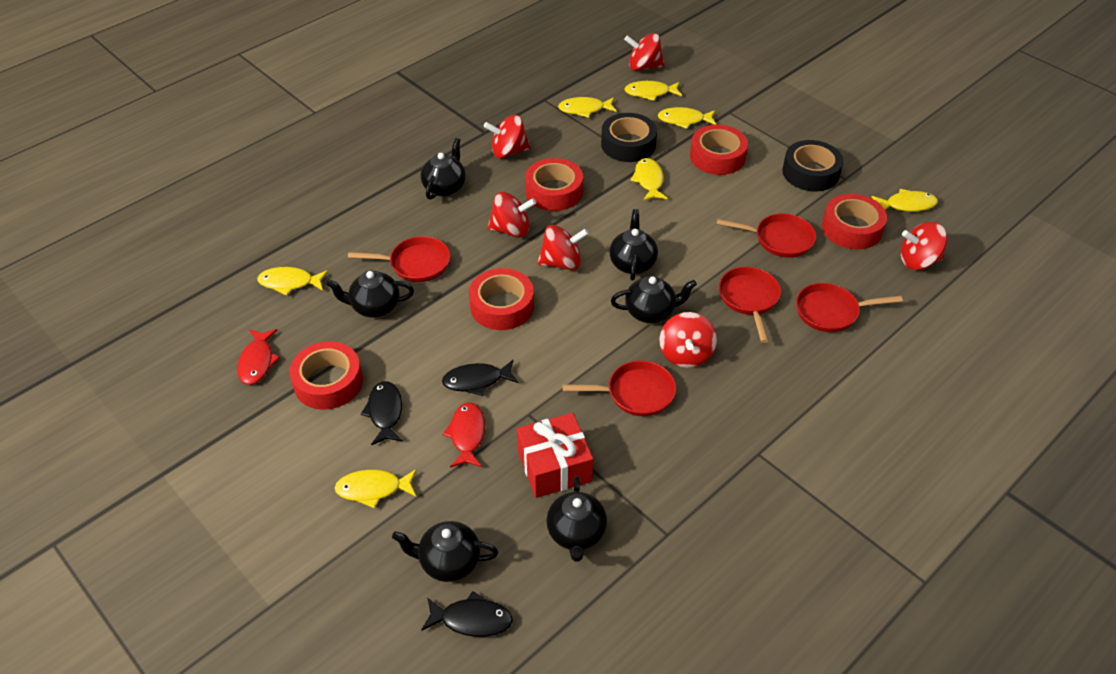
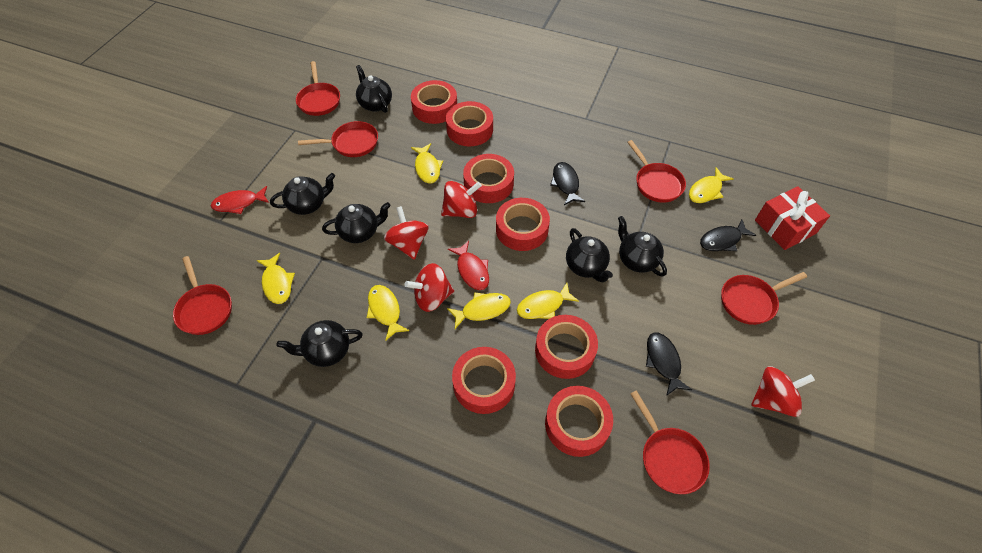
black tape: 2 -> 0
red pan: 5 -> 6
red spinning top: 6 -> 4
red tape: 5 -> 7
yellow fish: 7 -> 6

